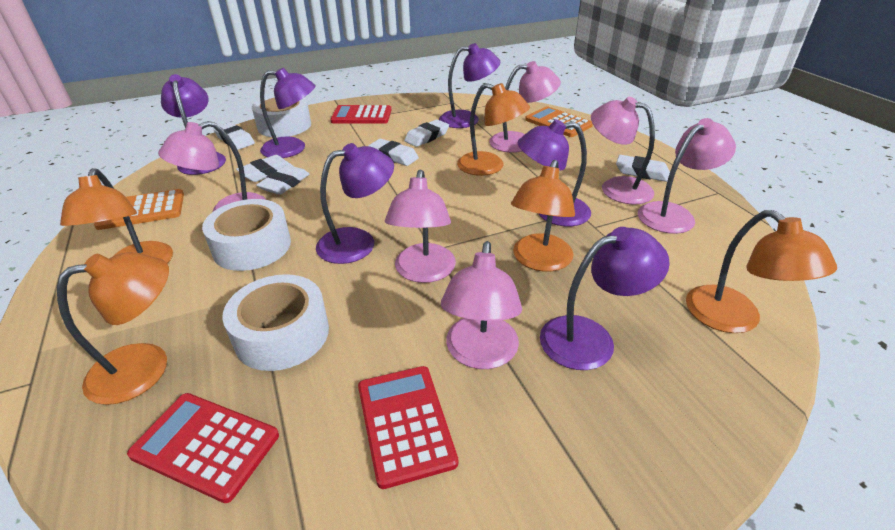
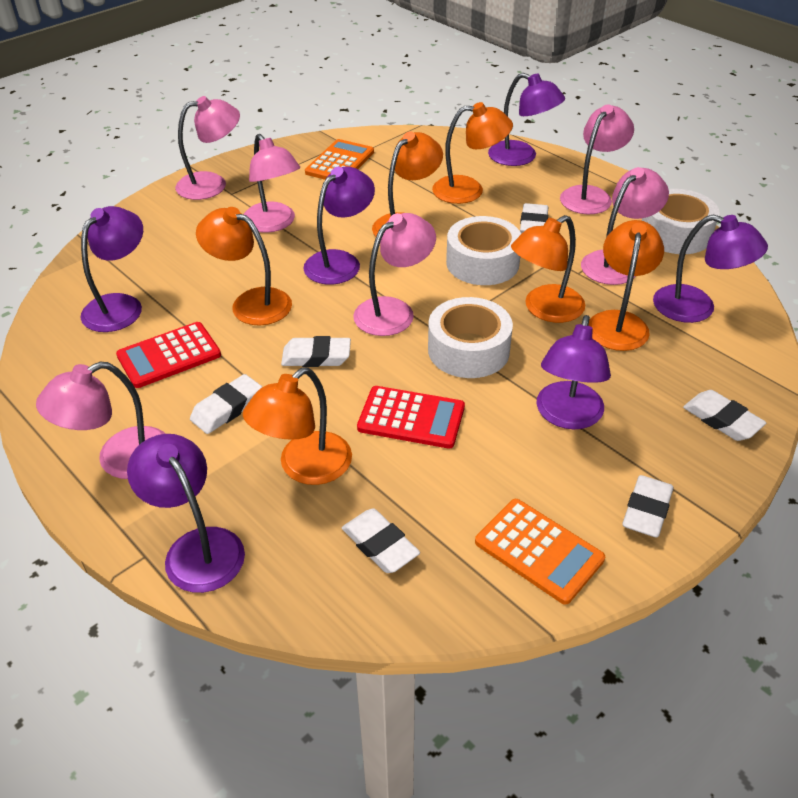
orange lamp: 5 -> 6
red calculator: 3 -> 2

